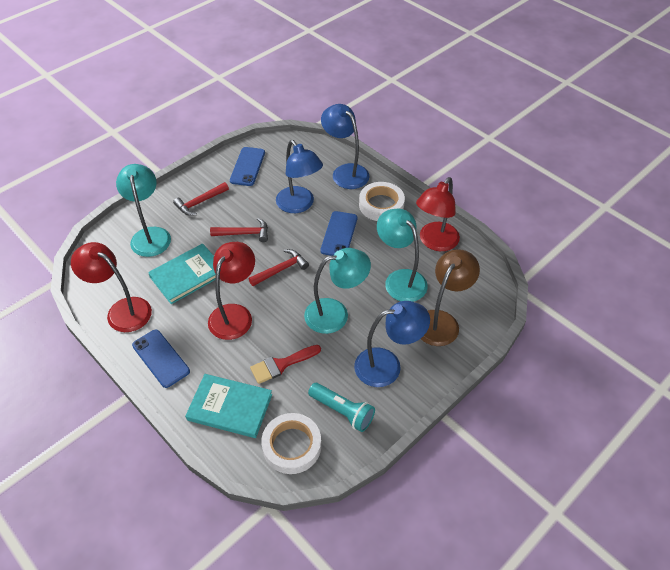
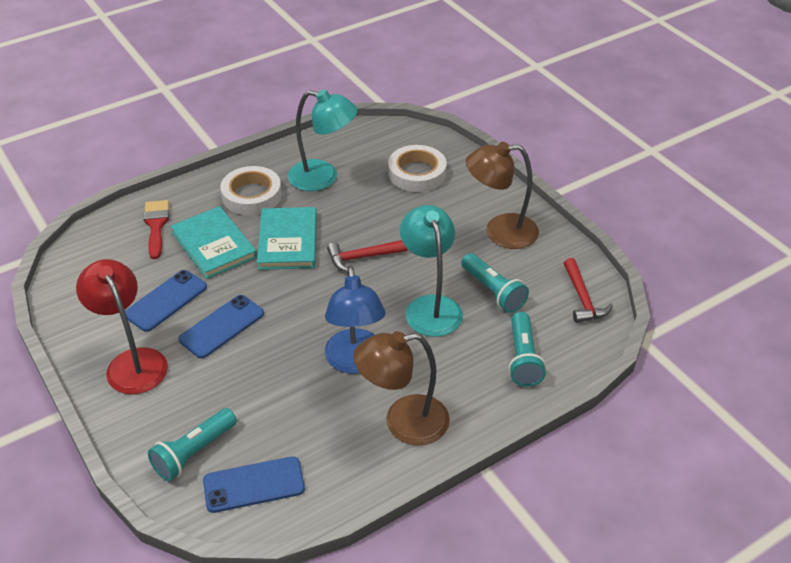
blue lamp: 3 -> 1
brown lamp: 1 -> 2
red hammer: 3 -> 2
red lamp: 3 -> 1
turquoise flashlight: 1 -> 3
turquoise lamp: 3 -> 2

